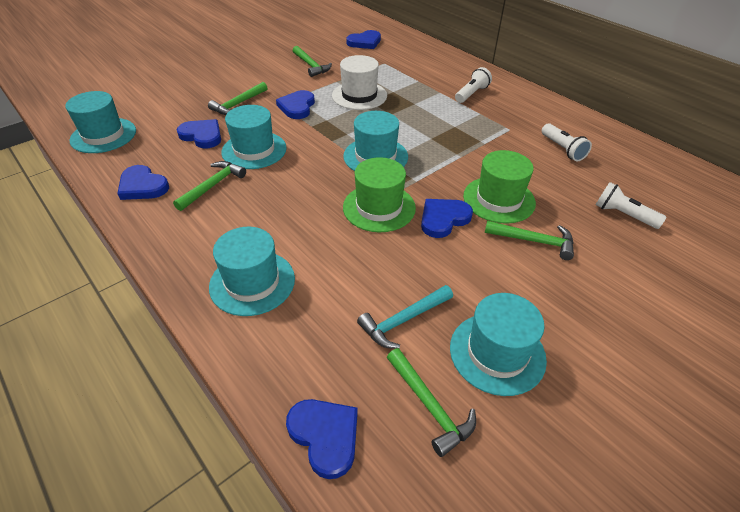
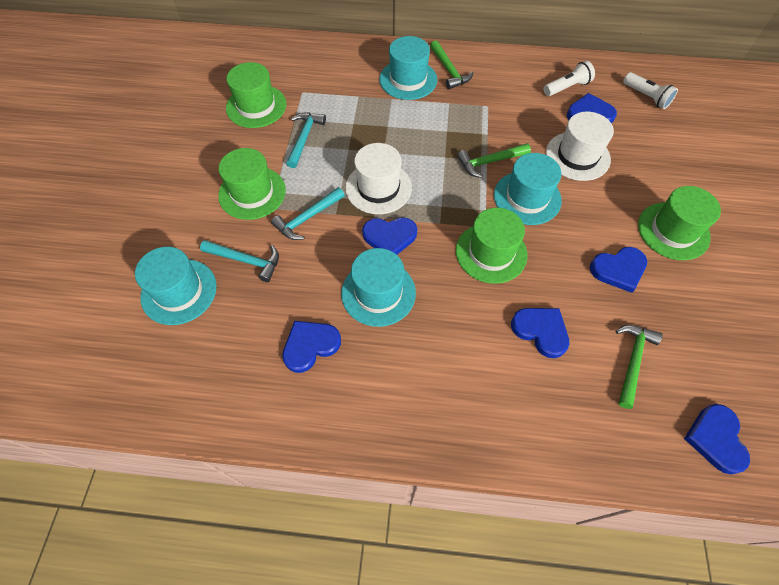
green hammer: 5 -> 3
green hat: 2 -> 4
turquoise hammer: 1 -> 3
turquoise hat: 5 -> 4
white flashlight: 3 -> 2
white hat: 1 -> 2

